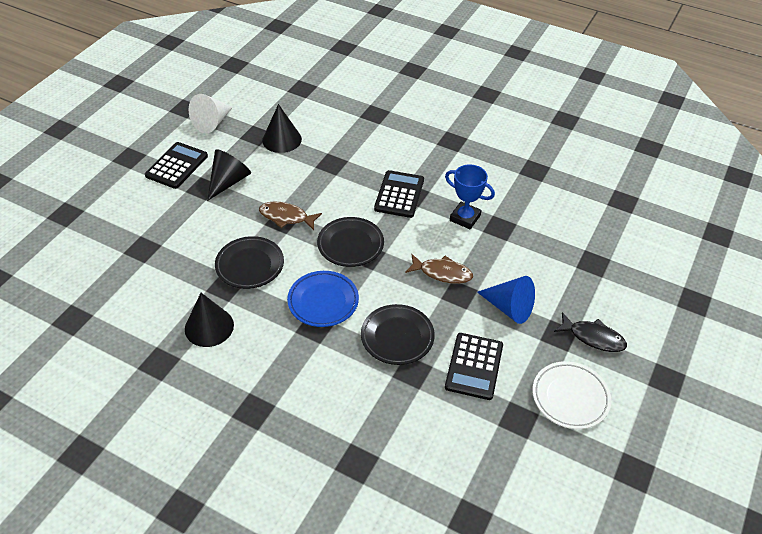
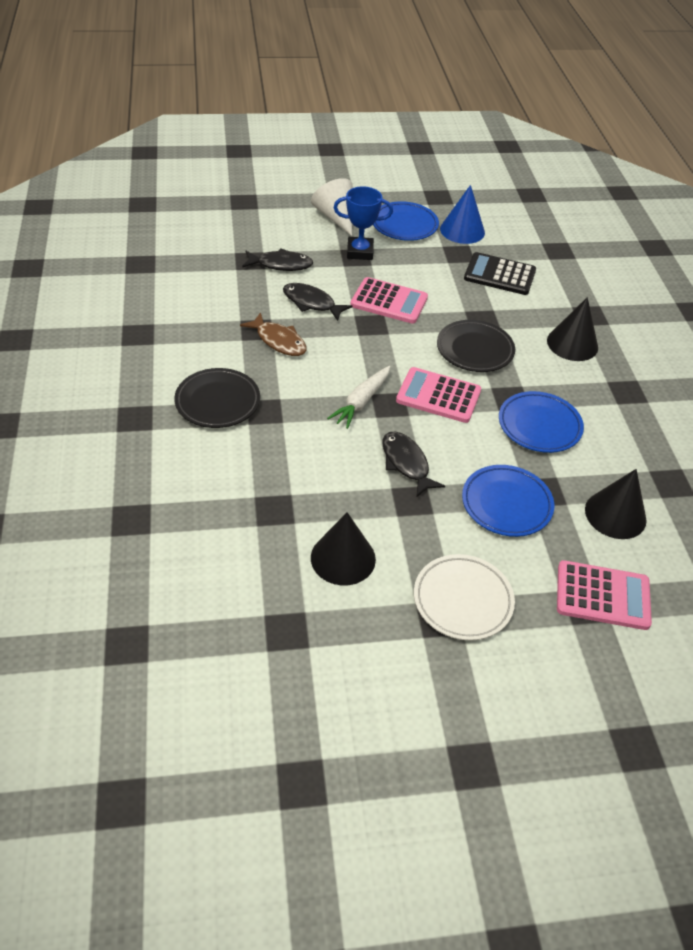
black calculator: 3 -> 1
black fish: 1 -> 3
black plate: 3 -> 2
blue plate: 1 -> 3
brown fish: 2 -> 1
pink calculator: 0 -> 3
white carrot: 0 -> 1

